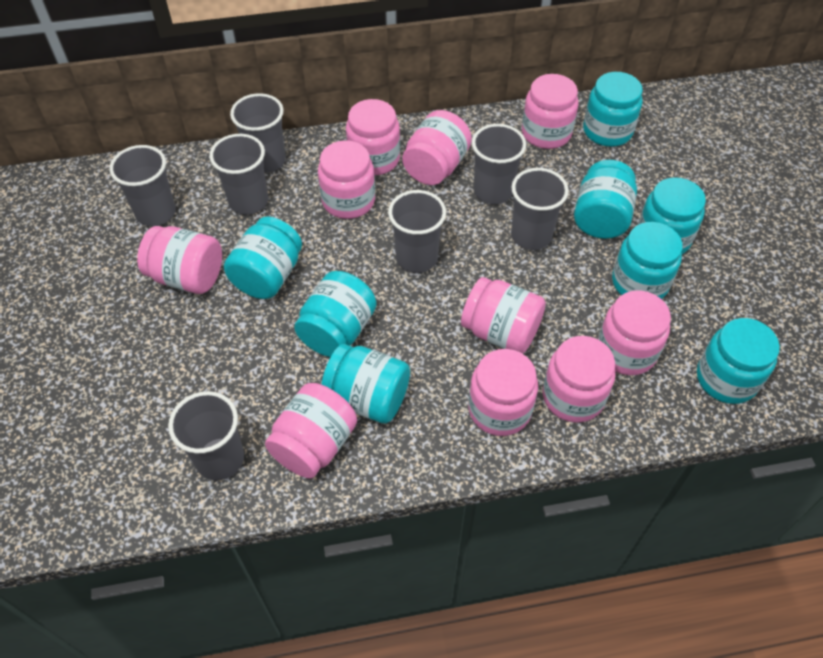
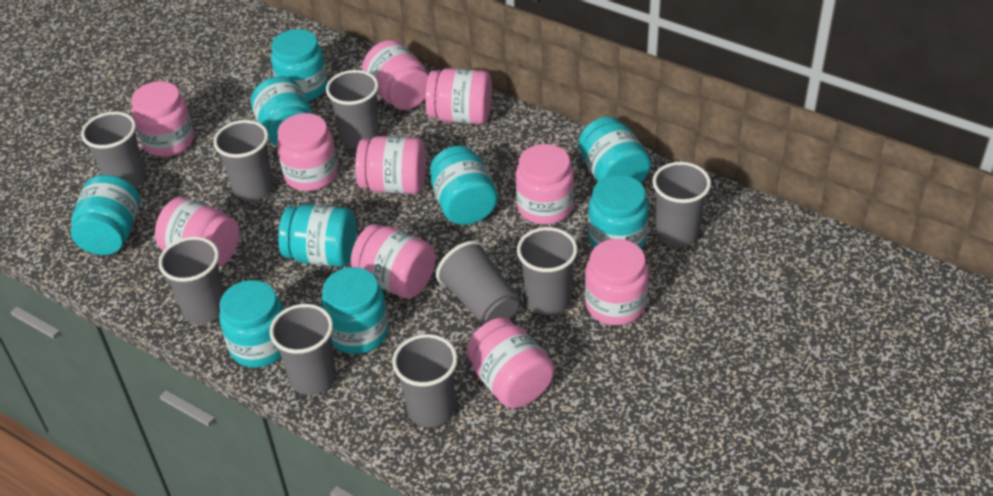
grey cup: 7 -> 9
turquoise jar: 8 -> 9

